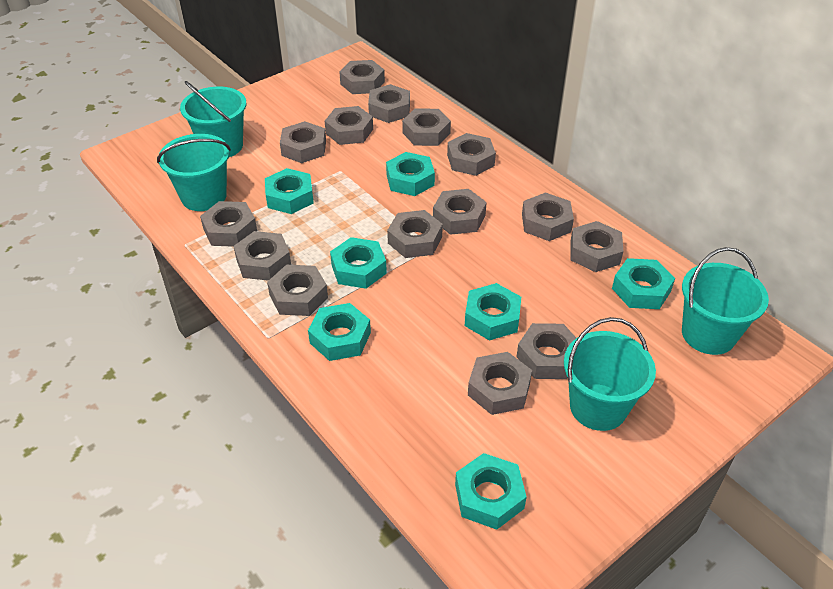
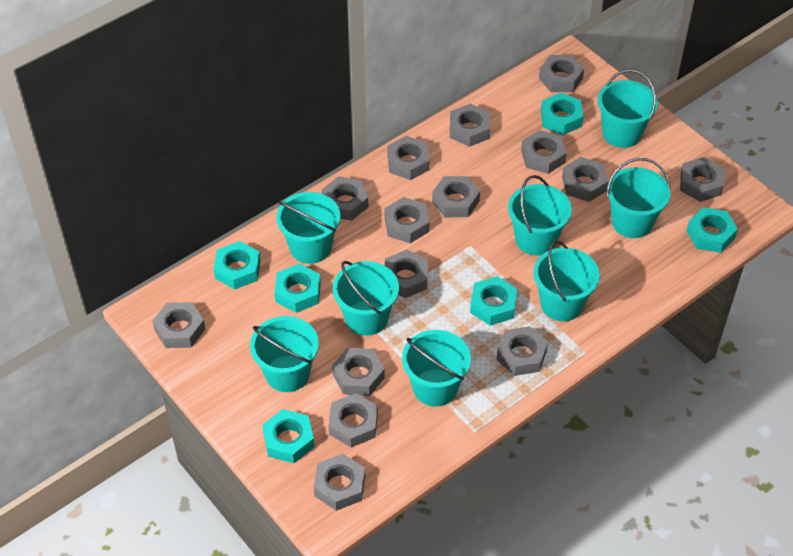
turquoise bucket: 4 -> 8
turquoise nut: 7 -> 6

